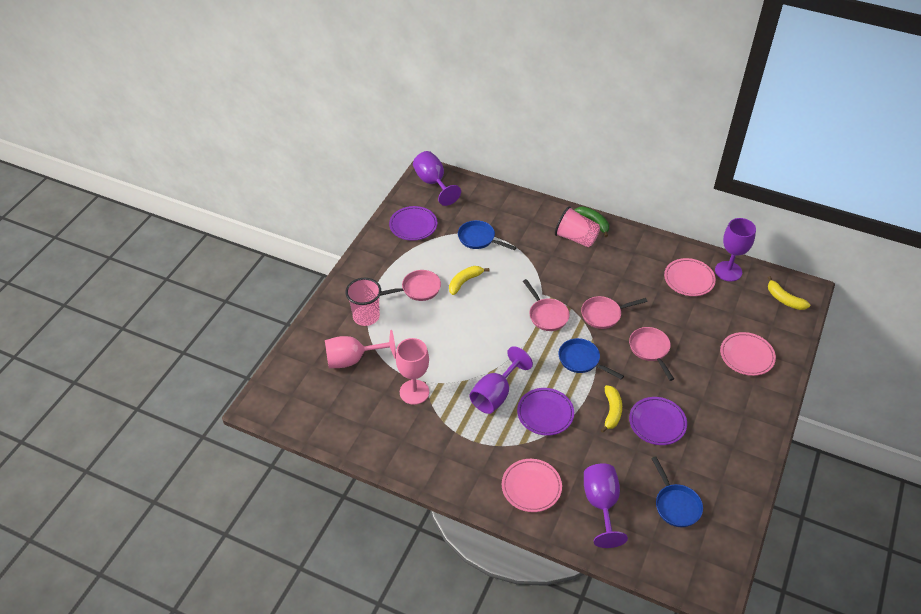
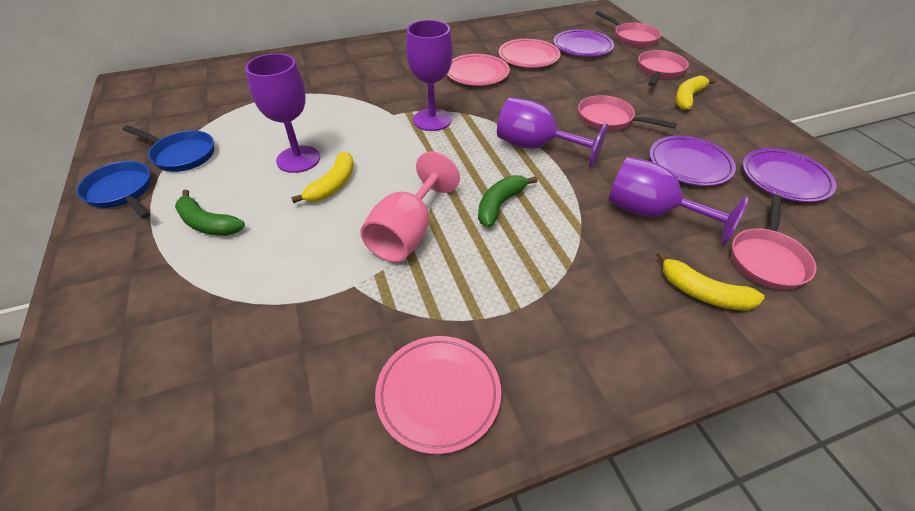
blue pan: 3 -> 2
green banana: 1 -> 2
pink cup: 2 -> 0
pink goblet: 2 -> 1

